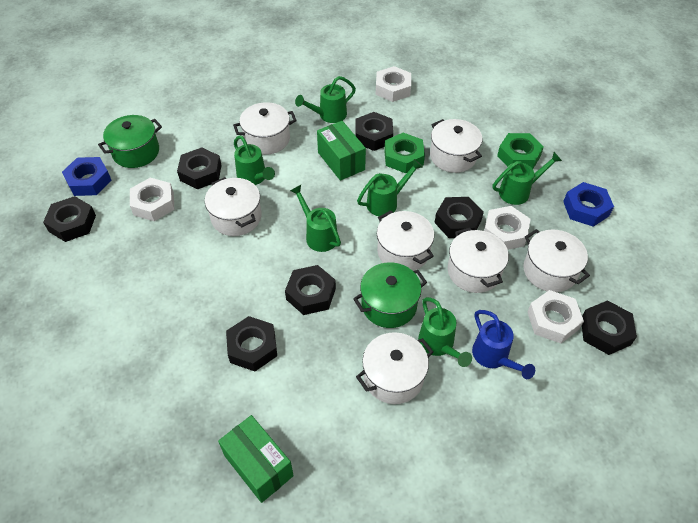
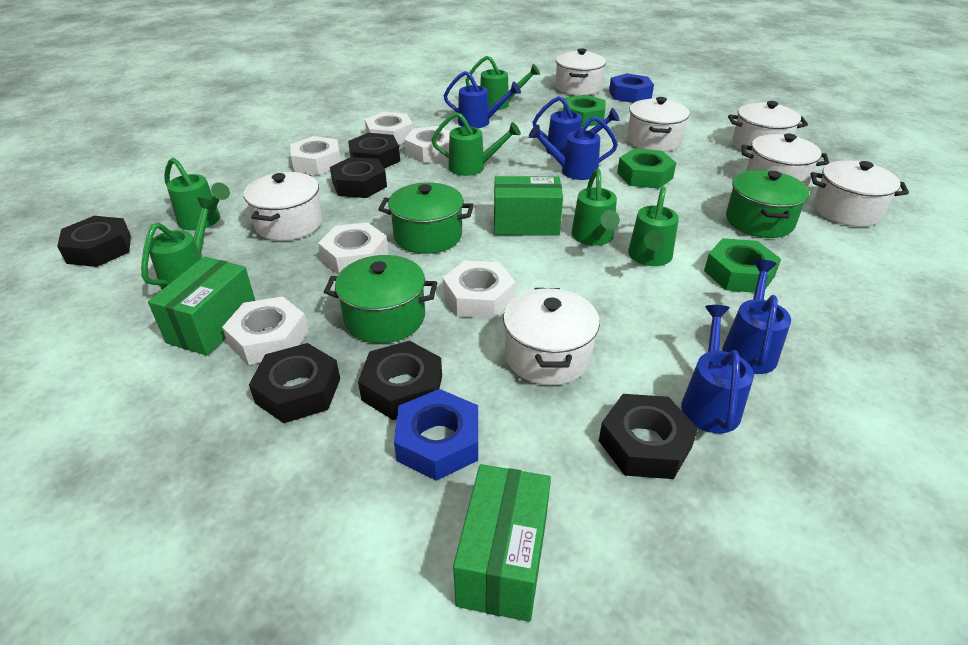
black nut: 7 -> 6
blue watering can: 1 -> 5
green box: 2 -> 3
green nut: 2 -> 3
green pot: 2 -> 3
white nut: 4 -> 6

